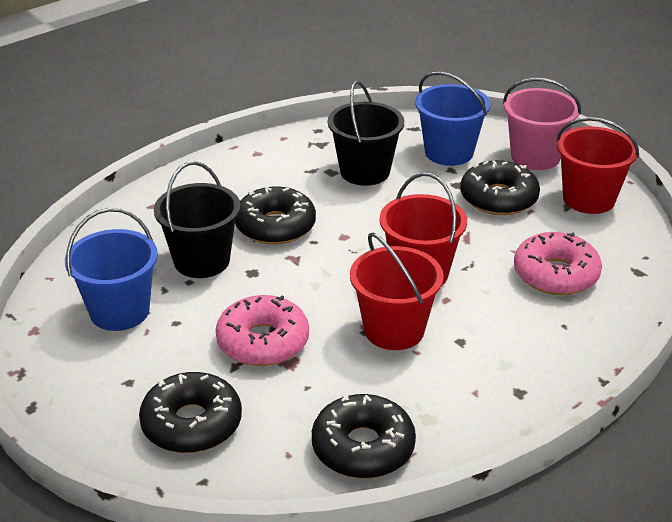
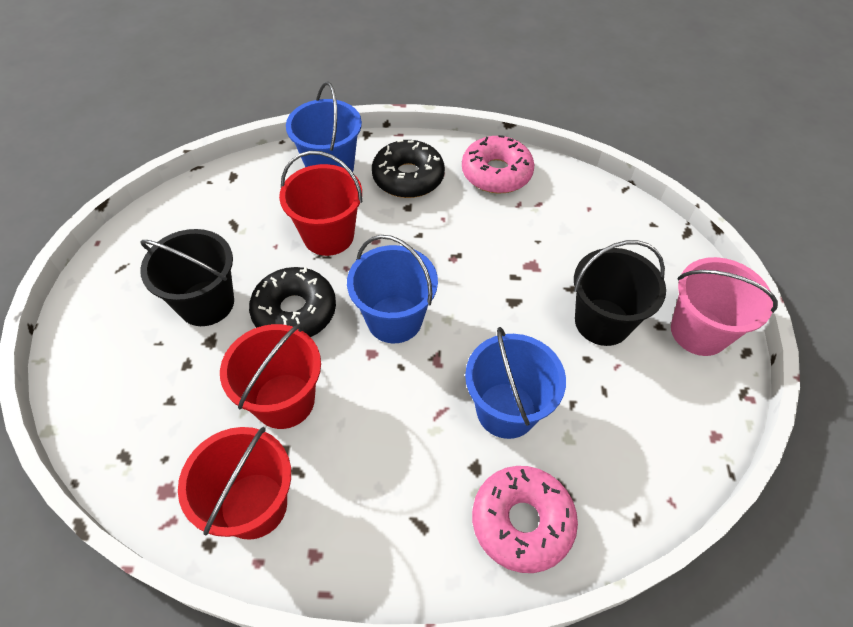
black donut: 4 -> 2
blue bucket: 2 -> 3

